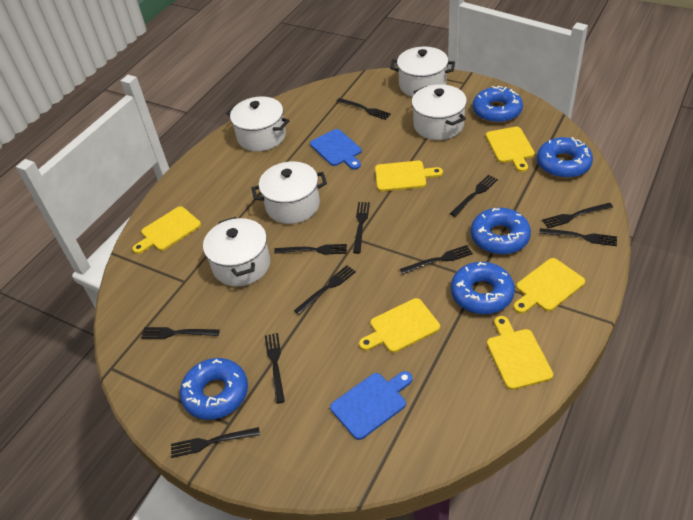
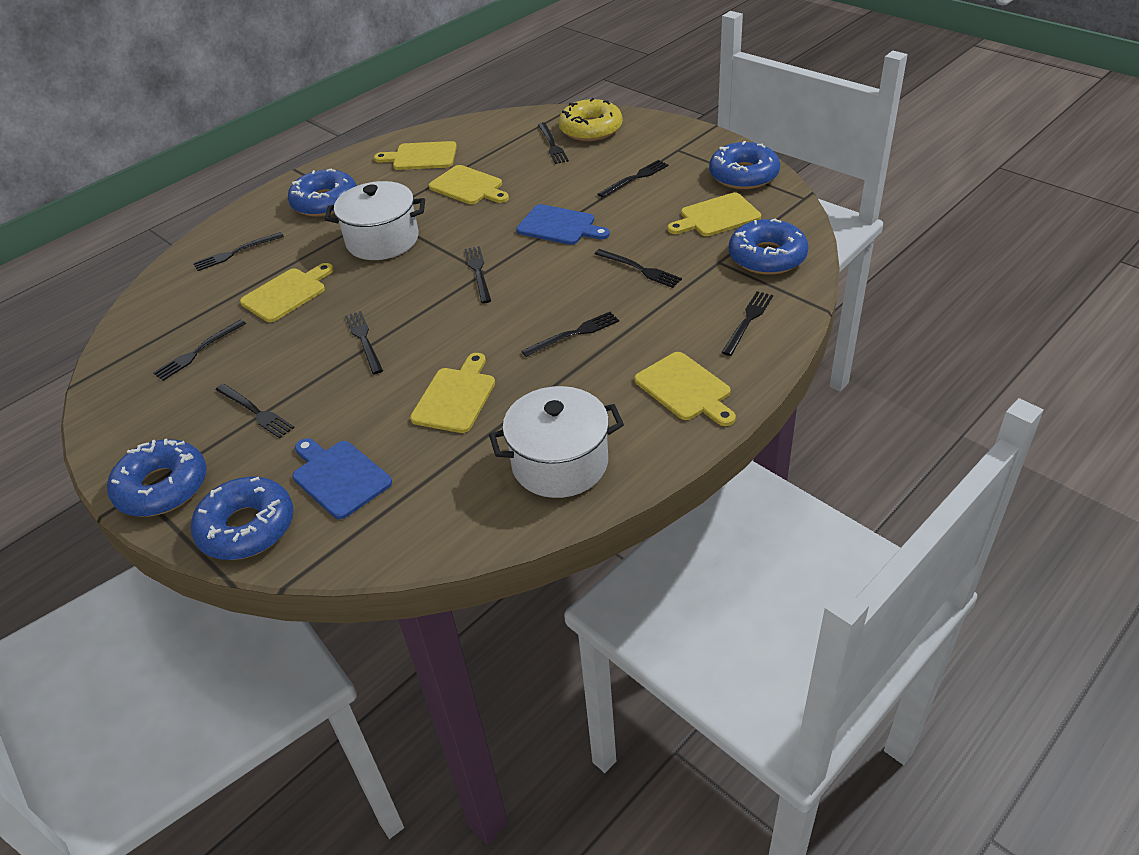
black fork: 11 -> 10
white pot: 5 -> 2
yellow donut: 0 -> 1

